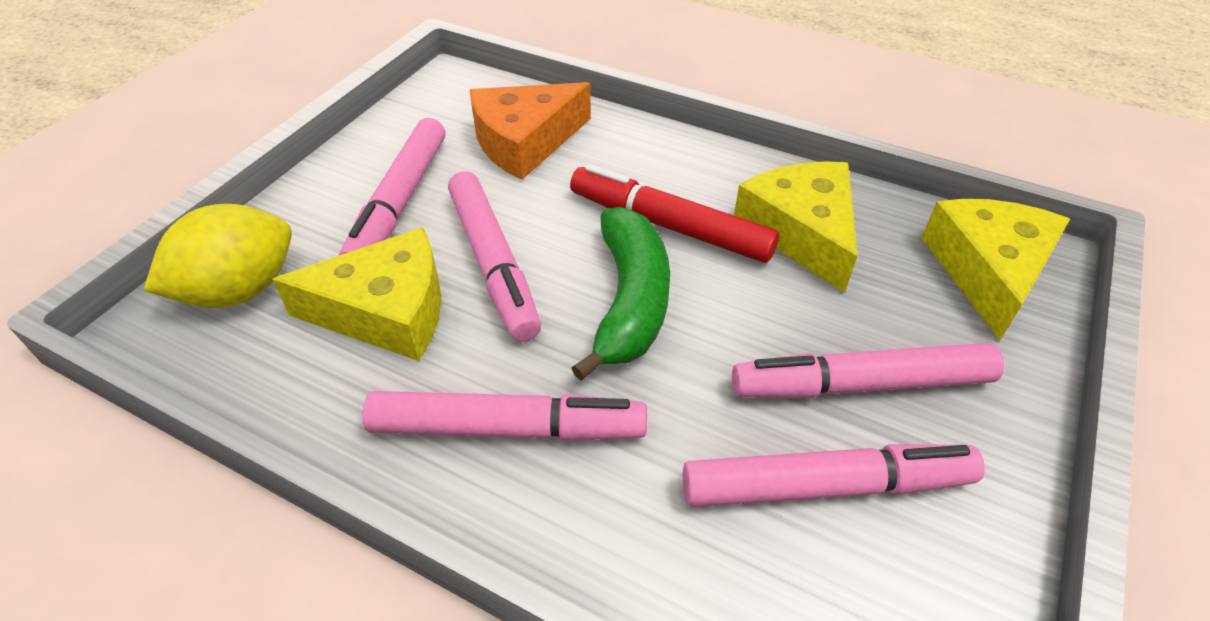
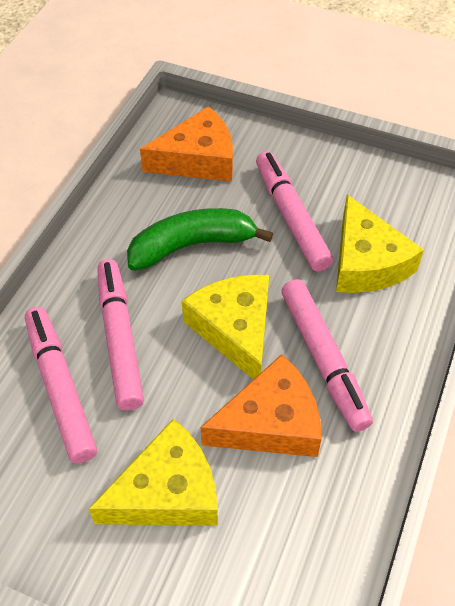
orange cheese: 1 -> 2
pink marker: 5 -> 4
red marker: 1 -> 0
yellow lemon: 1 -> 0

